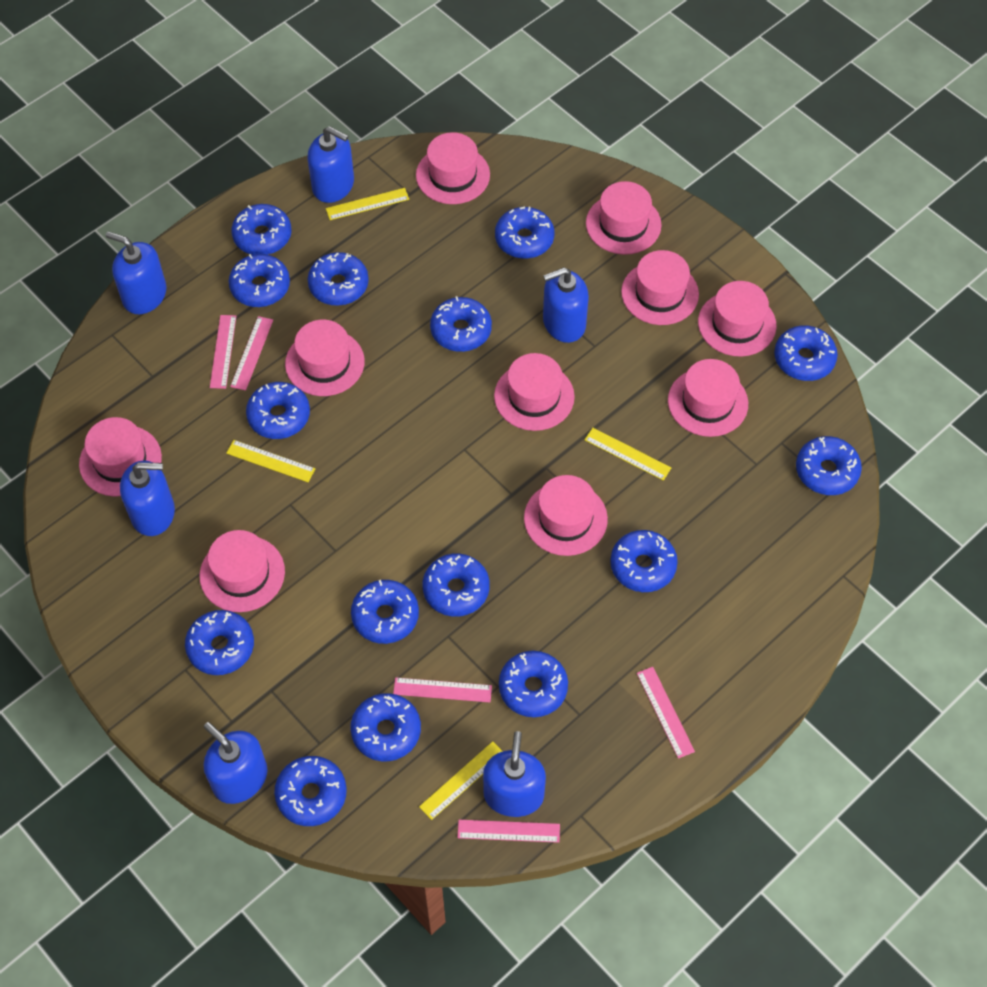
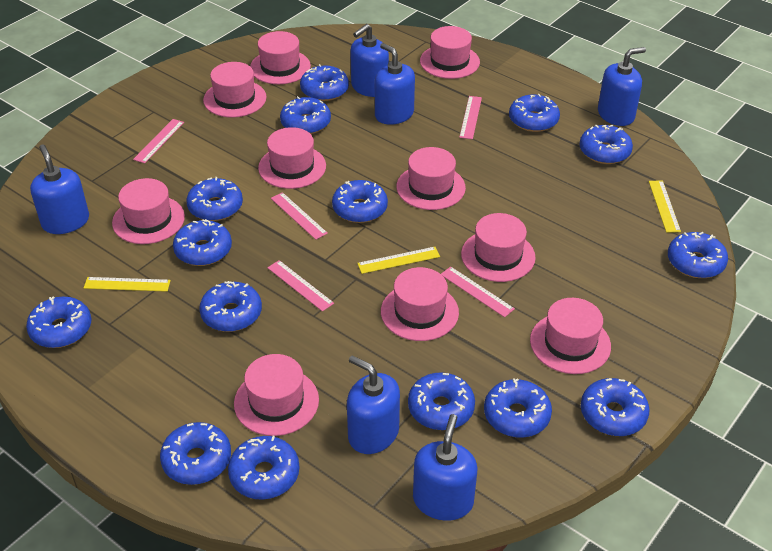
yellow ruler: 4 -> 3

